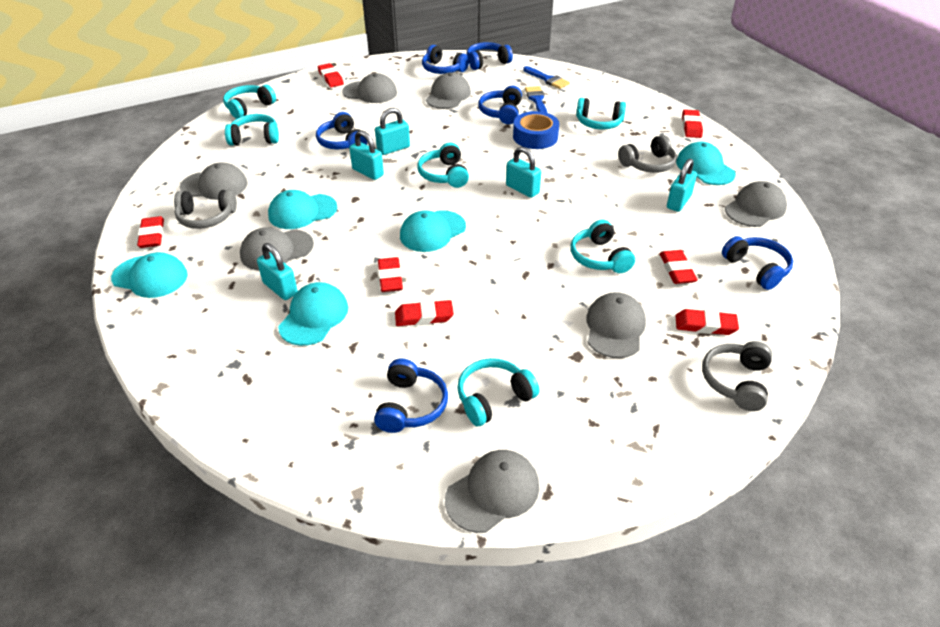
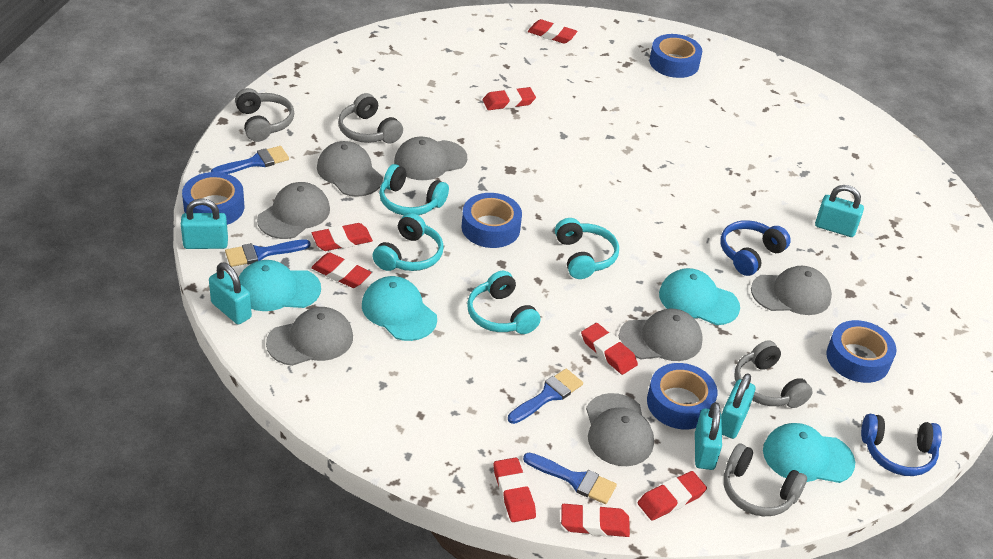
blue brush: 2 -> 4
blue headphones: 6 -> 2
blue tape: 1 -> 5
grey headphones: 3 -> 4
red eraser: 7 -> 8
turquoise cap: 5 -> 4
turquoise headphones: 6 -> 4

